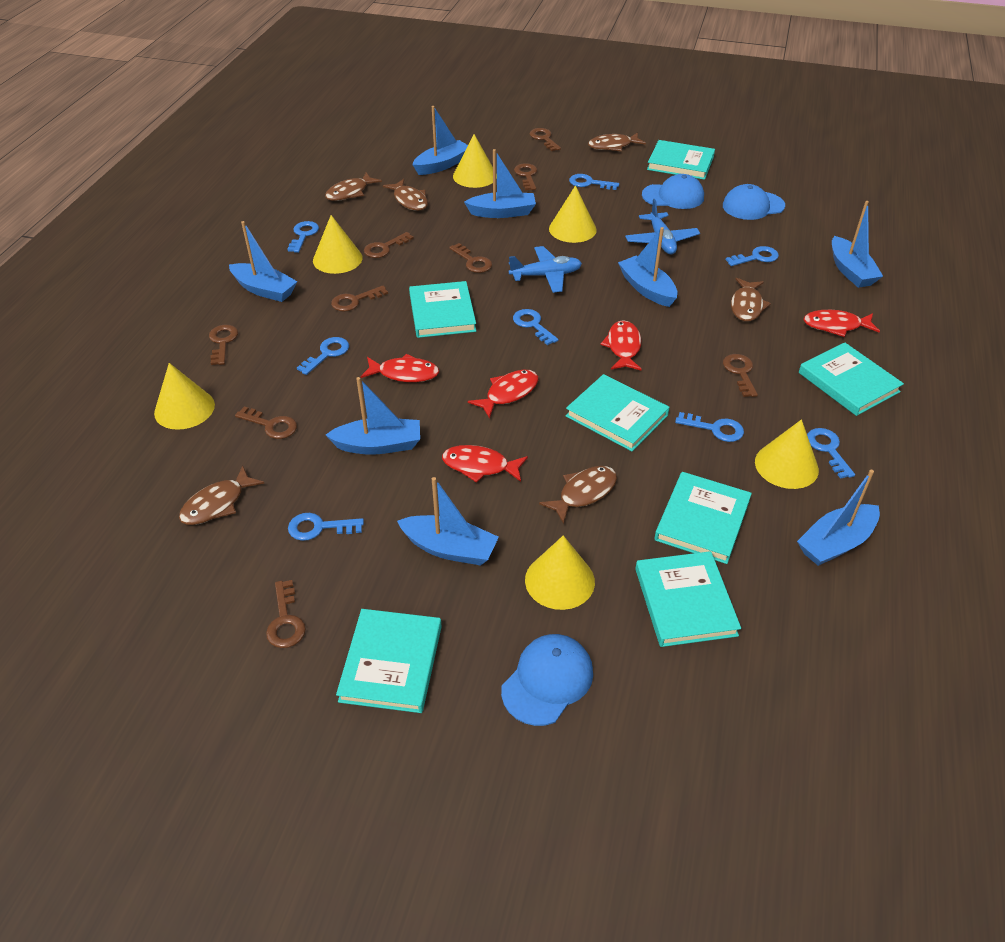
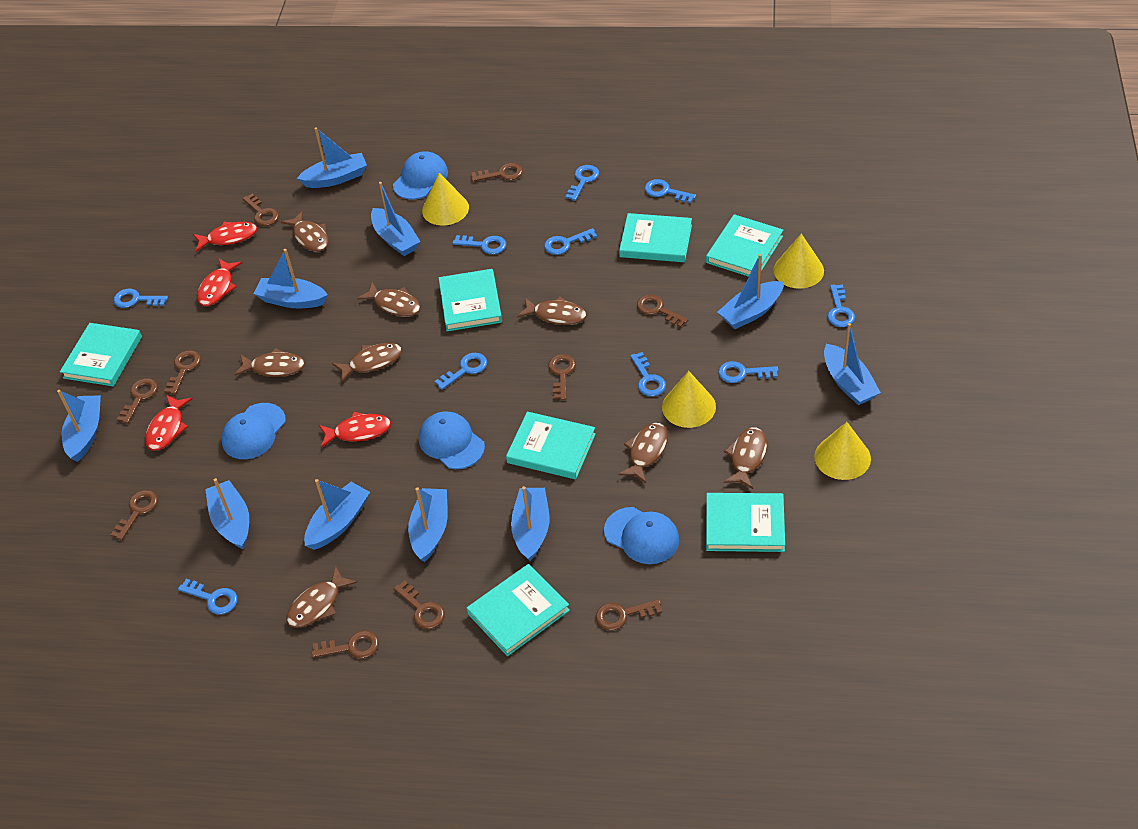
blue boat: 8 -> 10
blue cap: 3 -> 4
blue key: 8 -> 10
blue plane: 2 -> 0
brown fish: 6 -> 8
brown key: 9 -> 10
red fish: 5 -> 4
yellow cone: 6 -> 4

